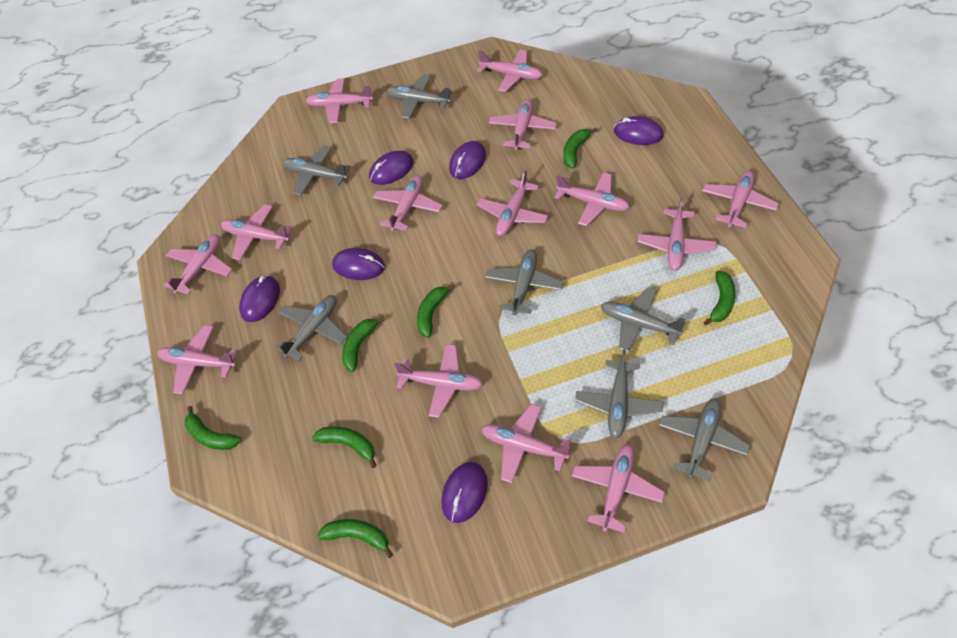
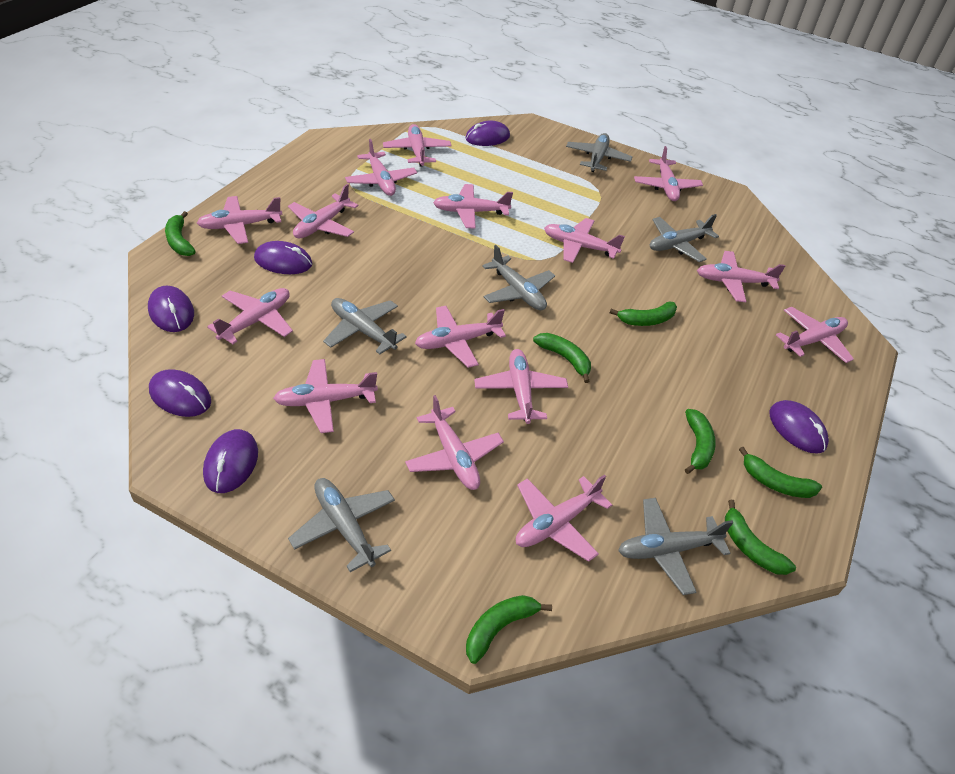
grey plane: 7 -> 6
pink plane: 14 -> 15

